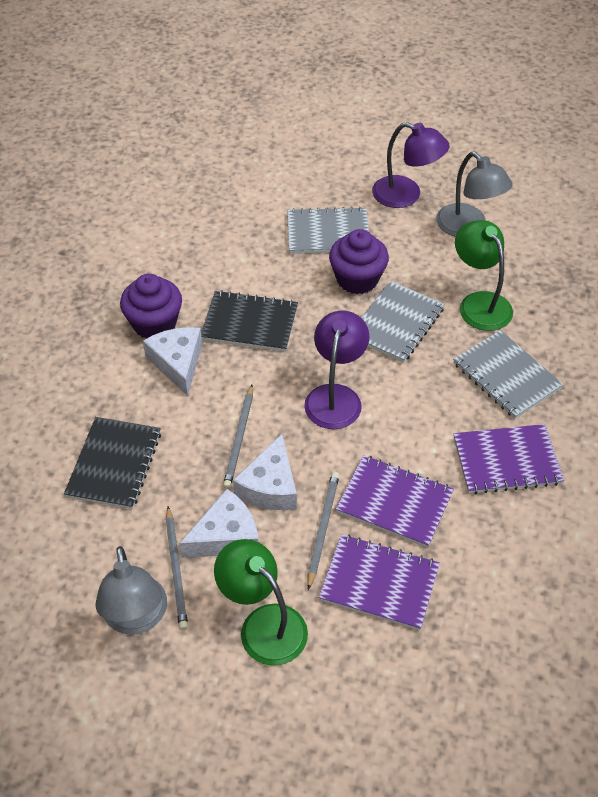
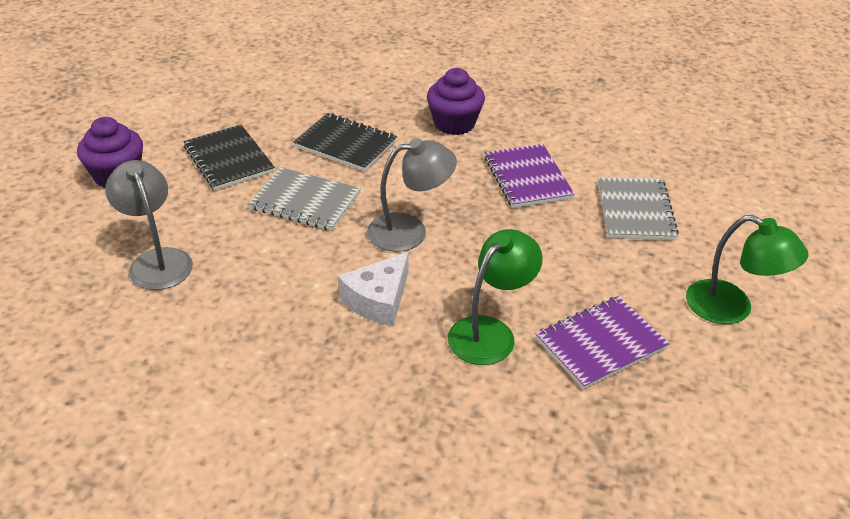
grey notebook: 3 -> 2
grey pencil: 3 -> 0
purple lamp: 2 -> 0
purple notebook: 3 -> 2
white cheese: 3 -> 1

